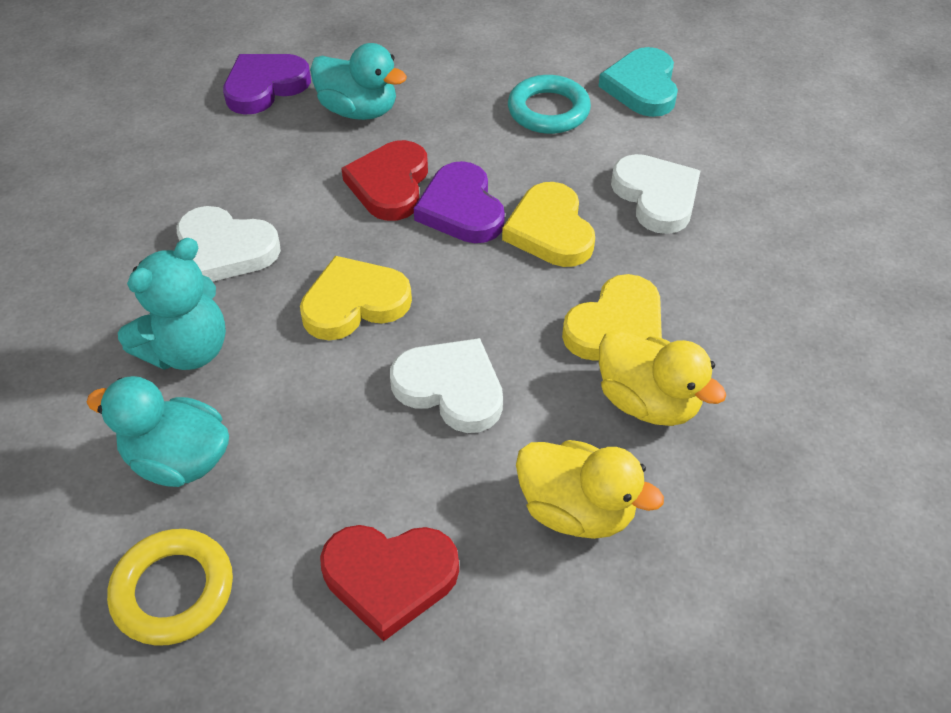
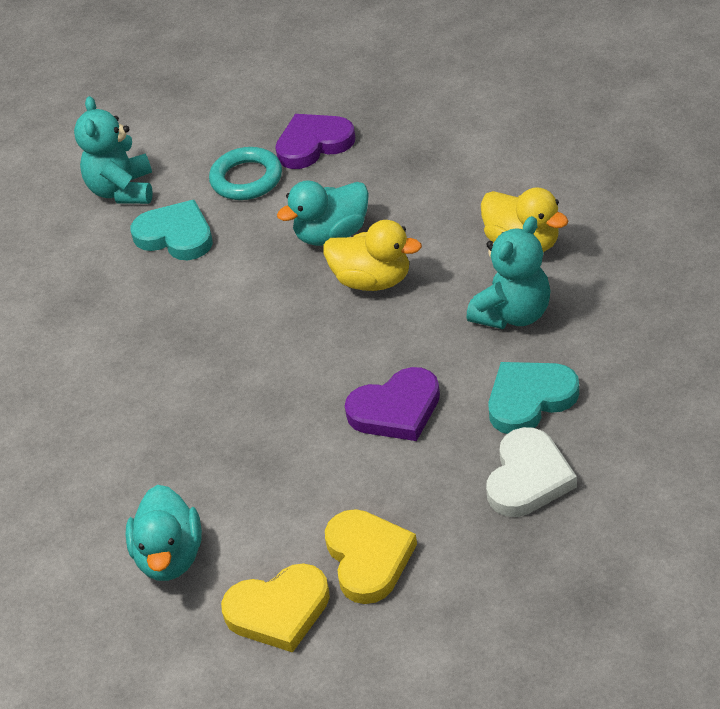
red heart: 2 -> 0
turquoise heart: 1 -> 2
turquoise teddy bear: 1 -> 2
white heart: 3 -> 1
yellow heart: 3 -> 2
yellow ring: 1 -> 0

